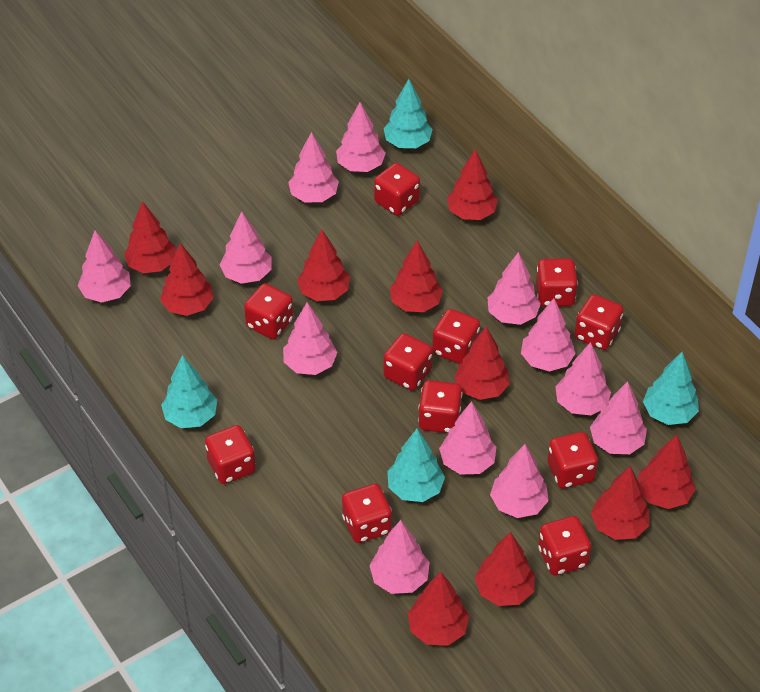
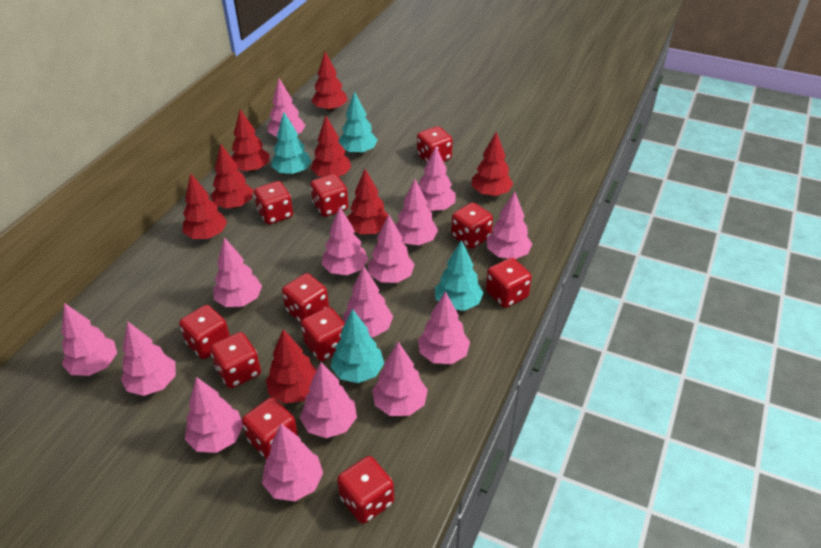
pink tree: 12 -> 15
red tree: 10 -> 8

